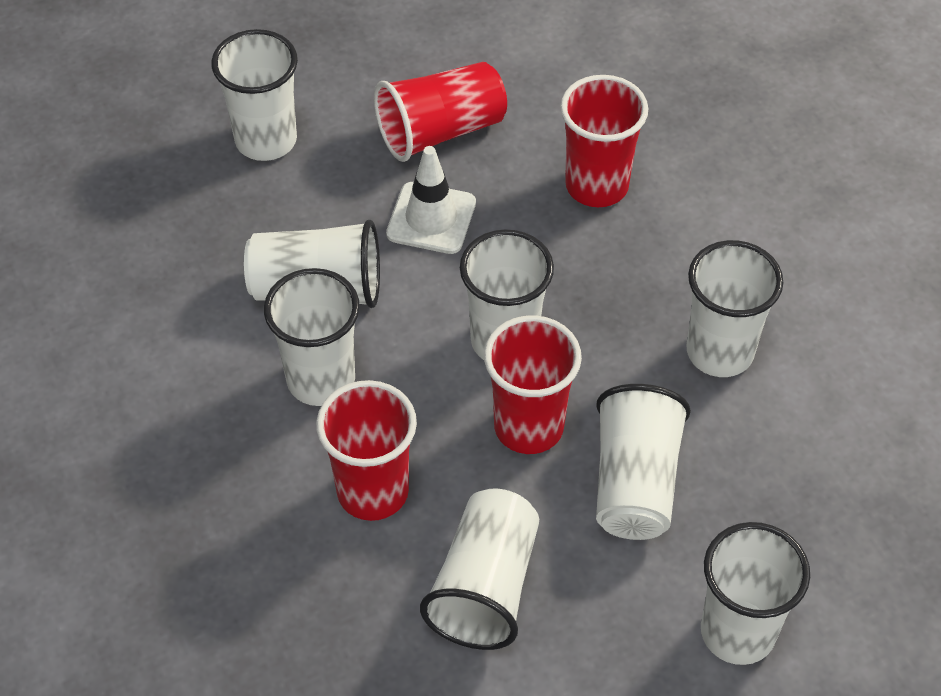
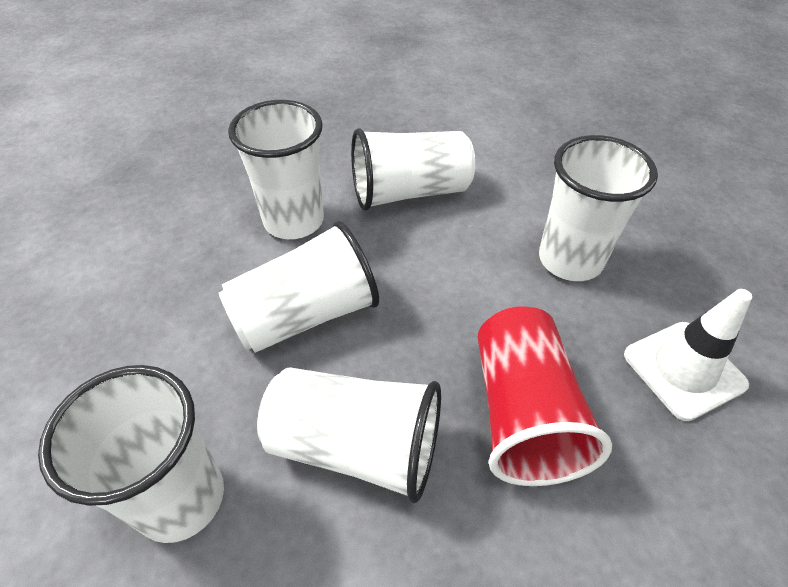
red cup: 4 -> 1
white cup: 8 -> 6

